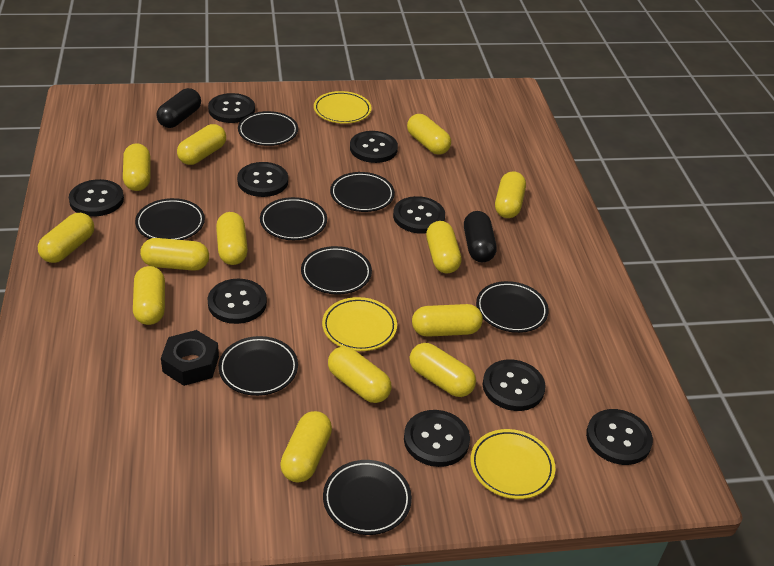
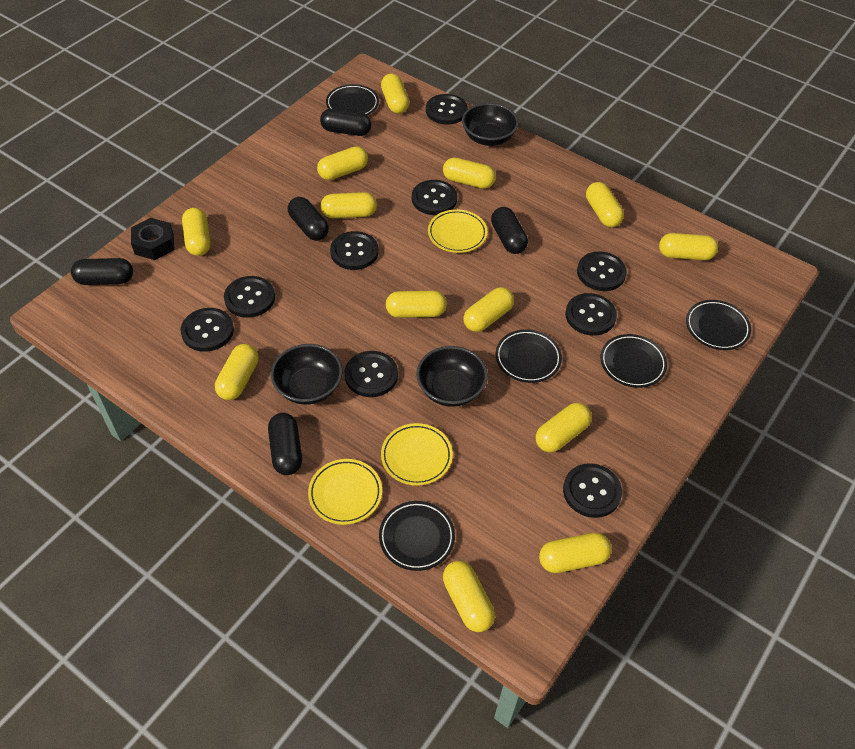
black bowl: 0 -> 3
black capsule: 2 -> 5
black plate: 8 -> 5

